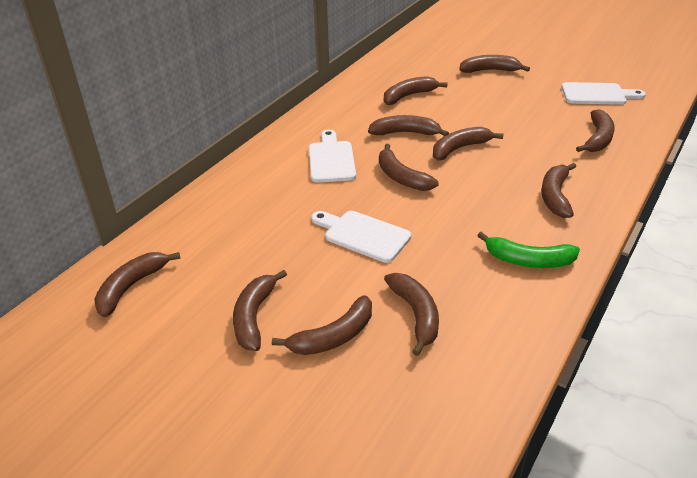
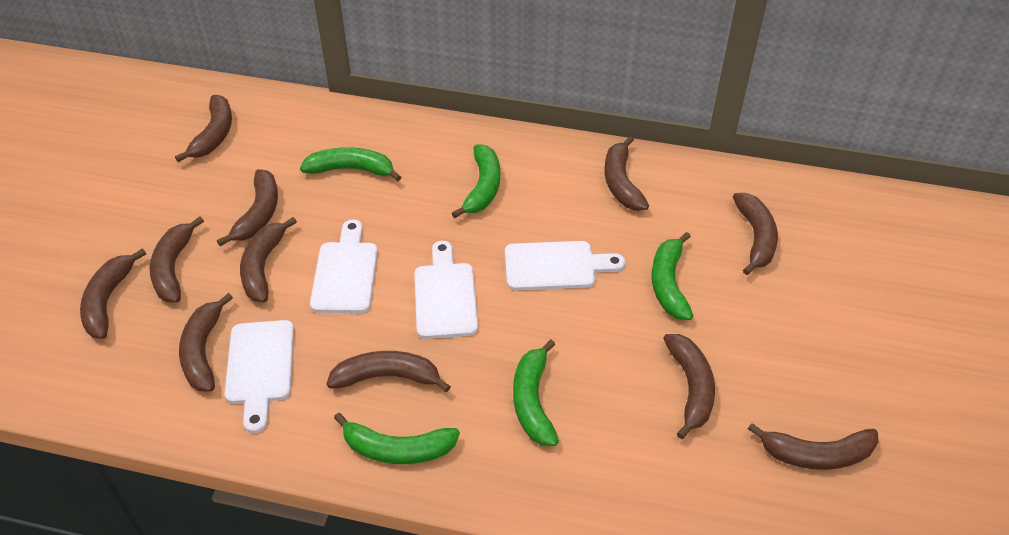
green banana: 1 -> 5
white cutting board: 3 -> 4

